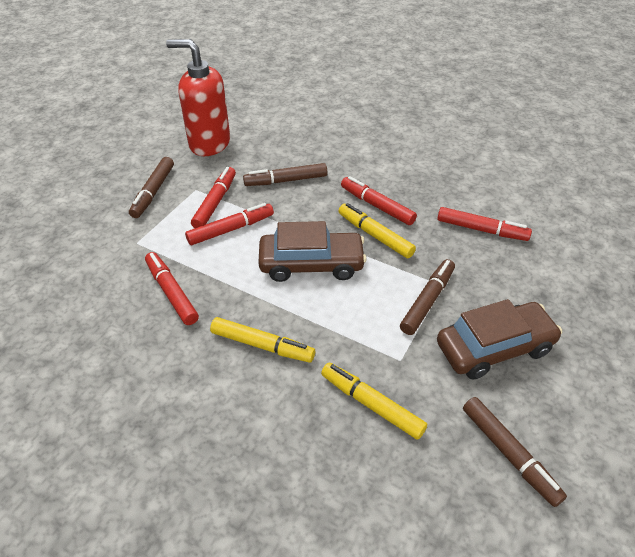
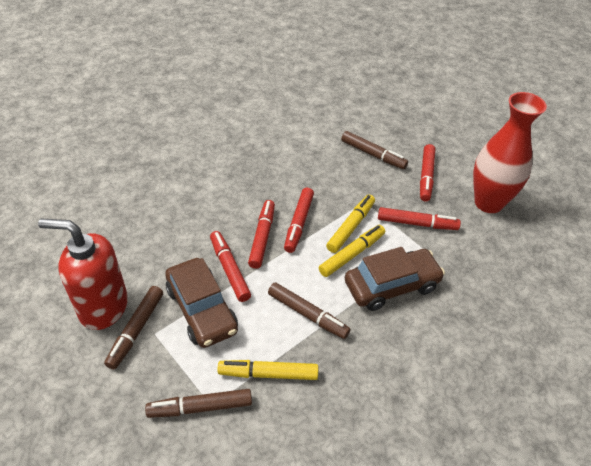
red vase: 0 -> 1

